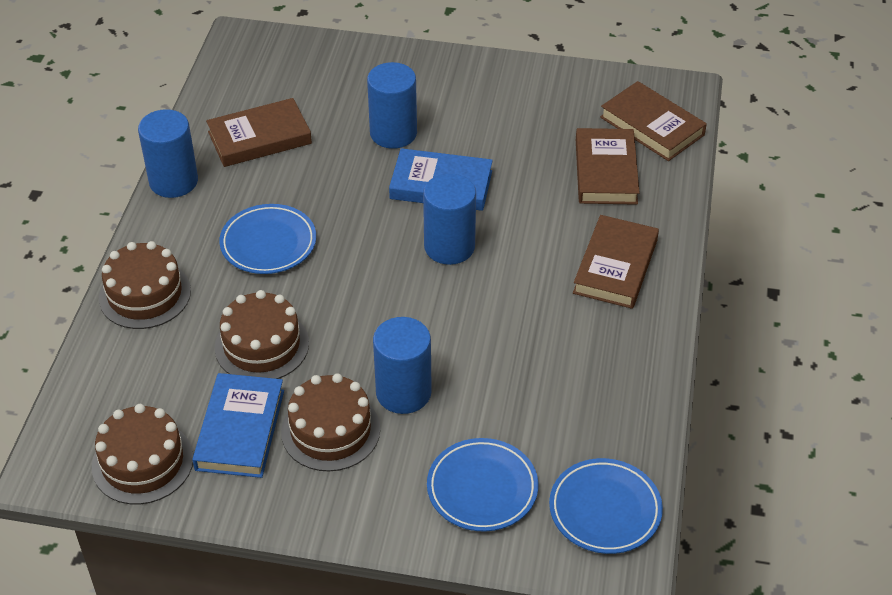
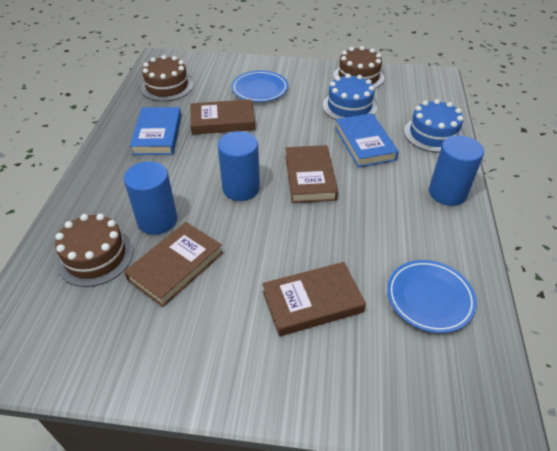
blue cake: 0 -> 2
blue cylinder: 4 -> 3
blue plate: 3 -> 2
brown cake: 4 -> 3

